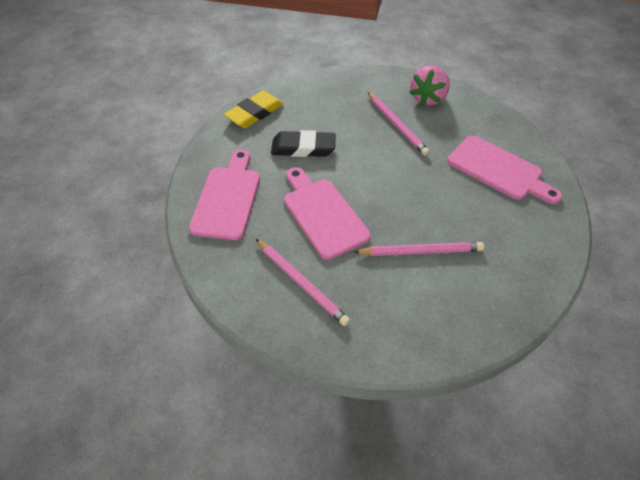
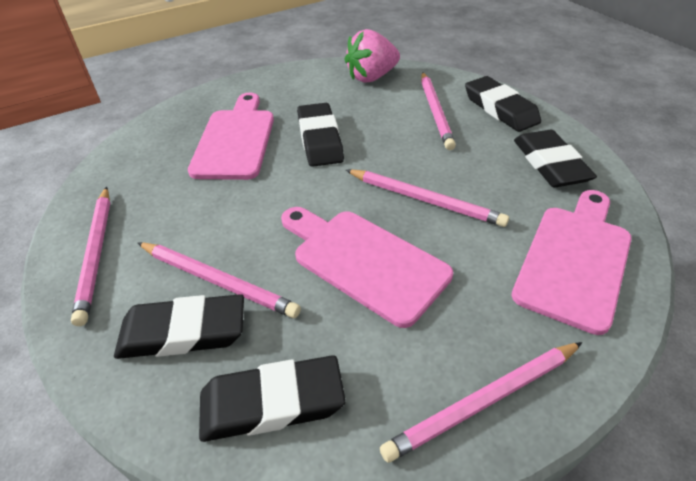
black eraser: 1 -> 5
pink pencil: 3 -> 5
yellow eraser: 1 -> 0

